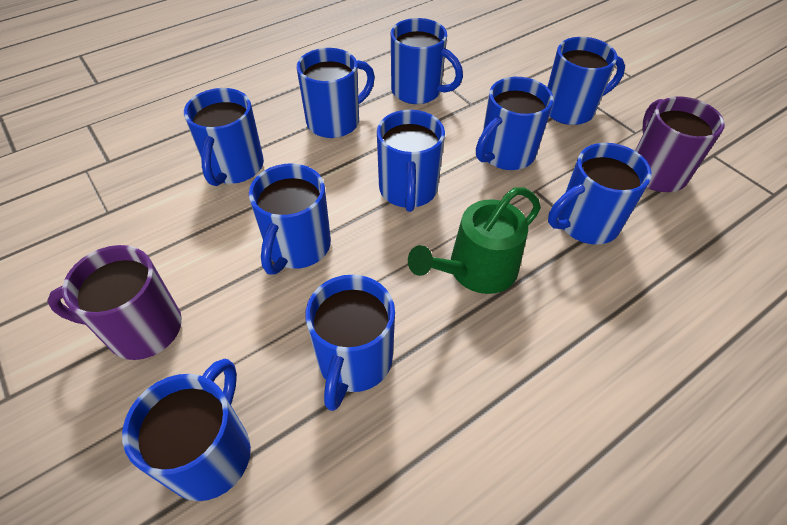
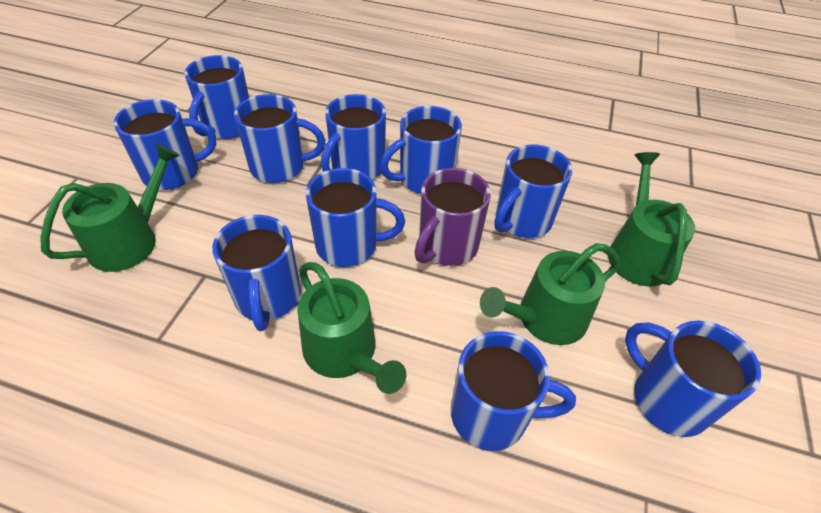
green watering can: 1 -> 4
purple mug: 2 -> 1

